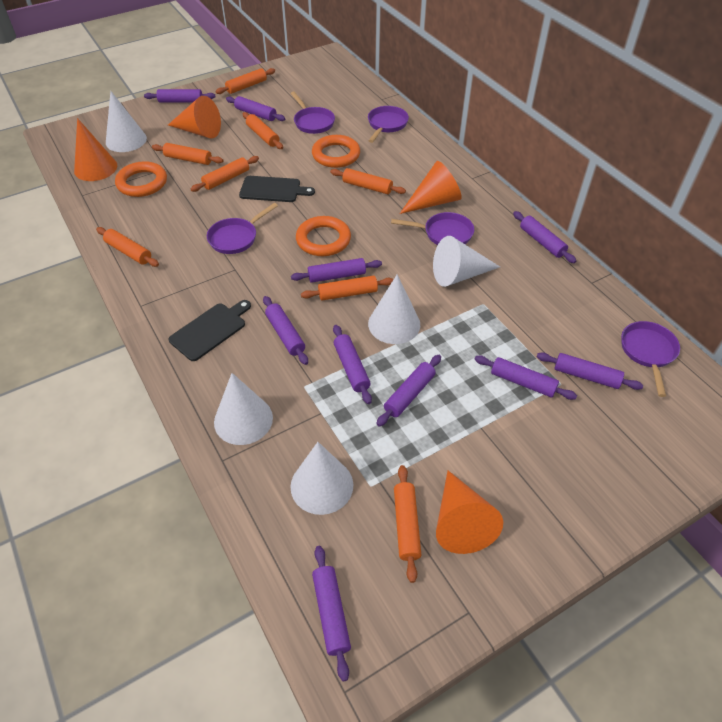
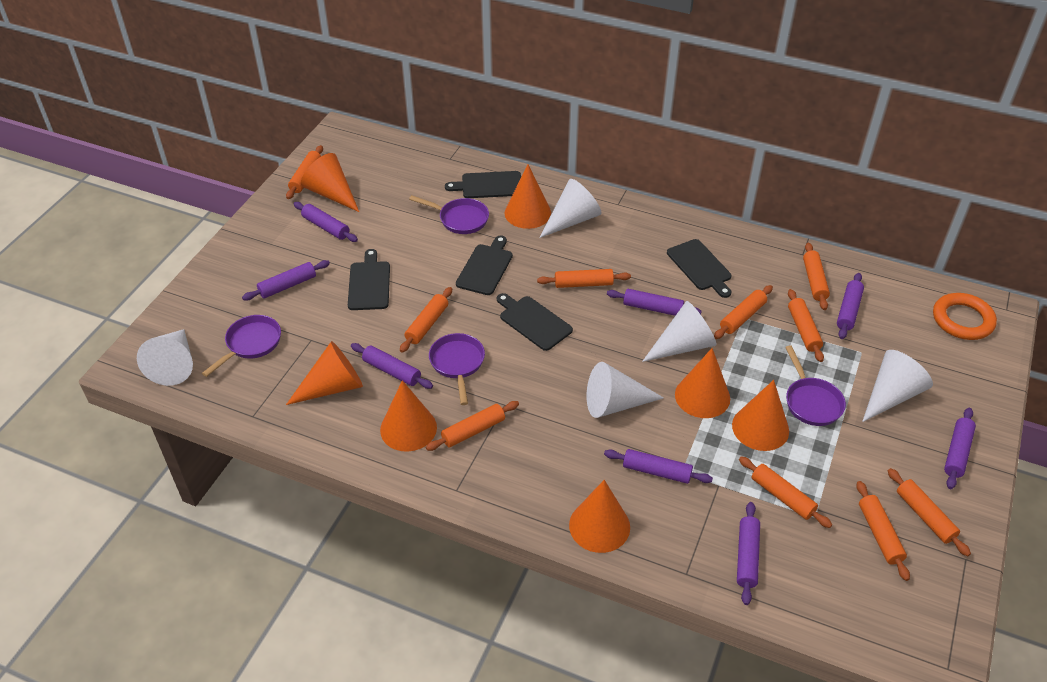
black cutting board: 2 -> 5
orange cone: 4 -> 7
orange ring: 3 -> 1
orange rolling pin: 8 -> 10
purple pan: 5 -> 4
purple rolling pin: 10 -> 8

